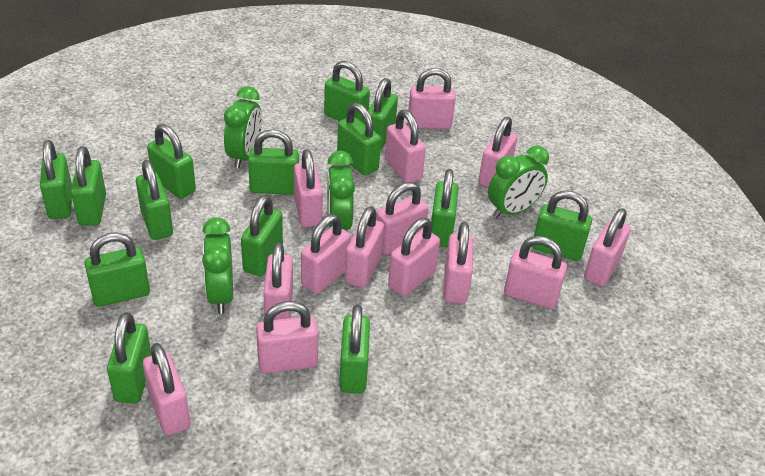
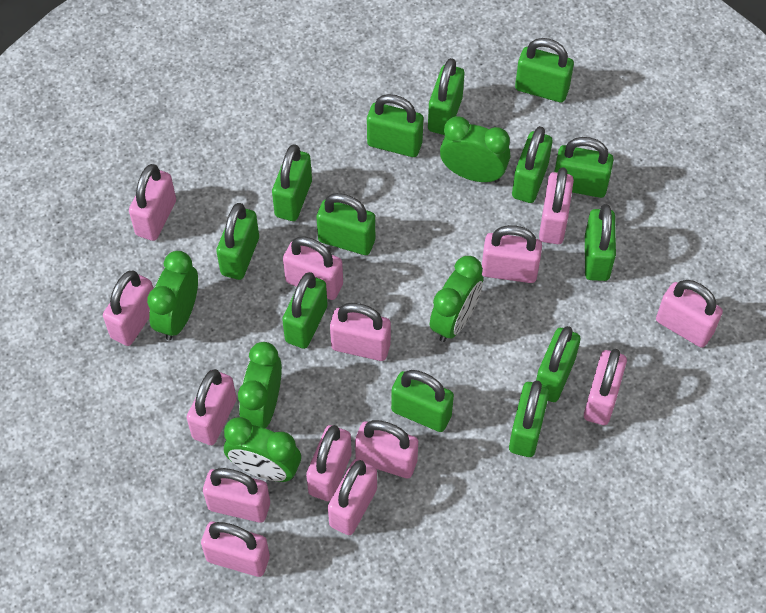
green clock: 4 -> 5
green padlock: 14 -> 13

